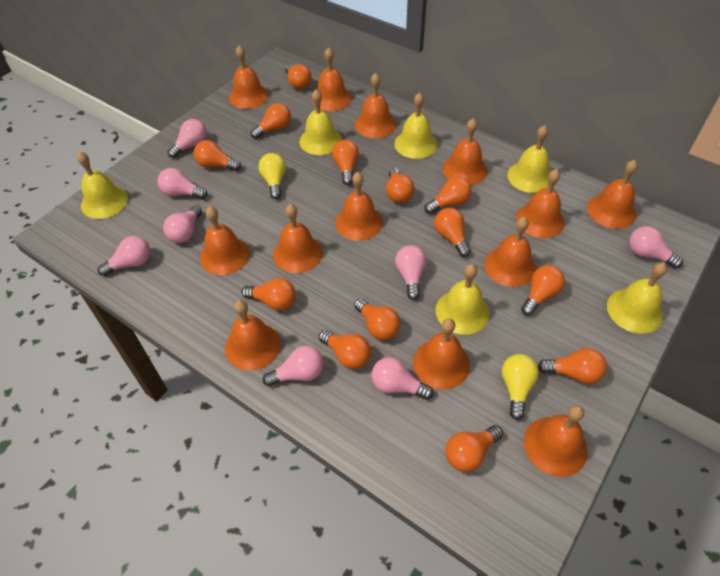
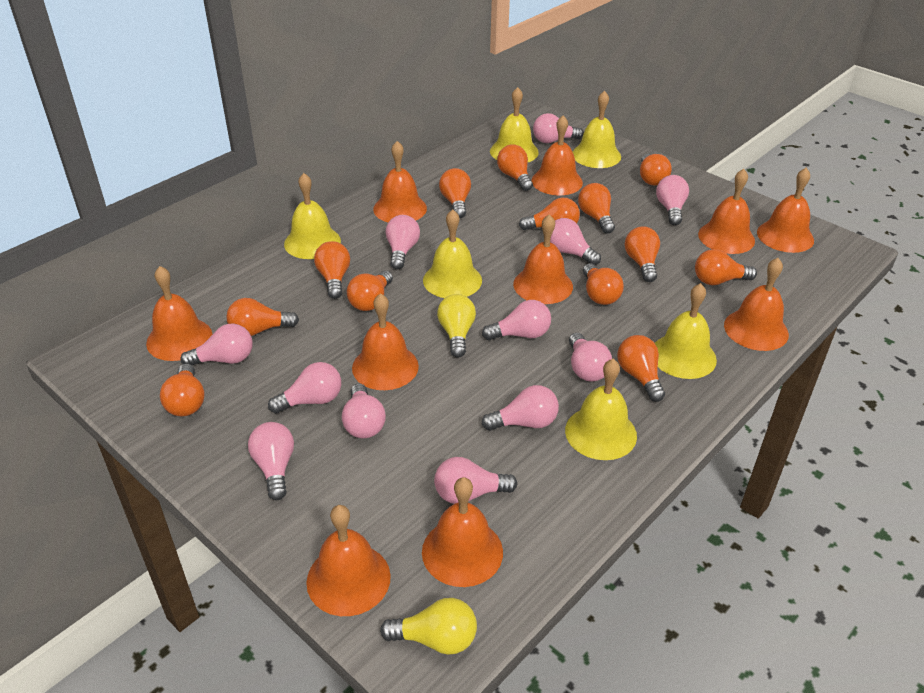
orange bell: 13 -> 10
pink light bulb: 8 -> 12

